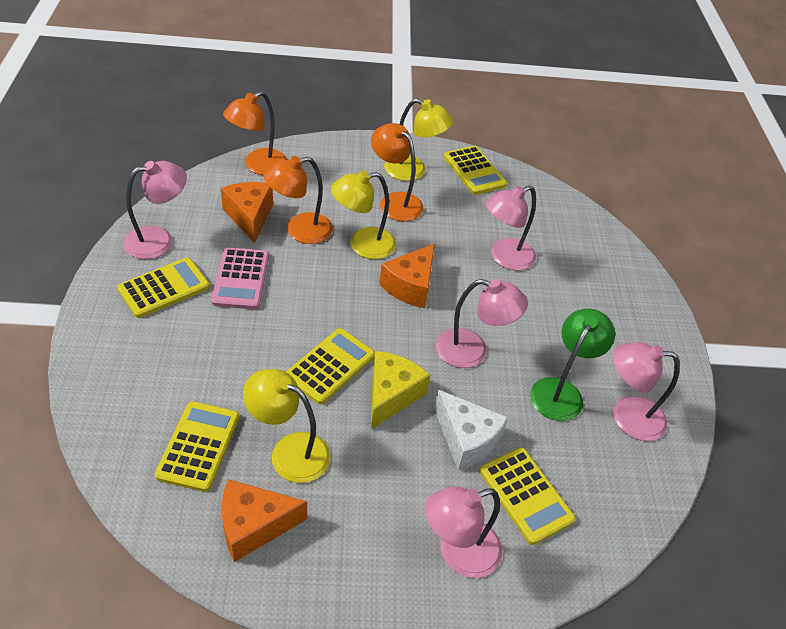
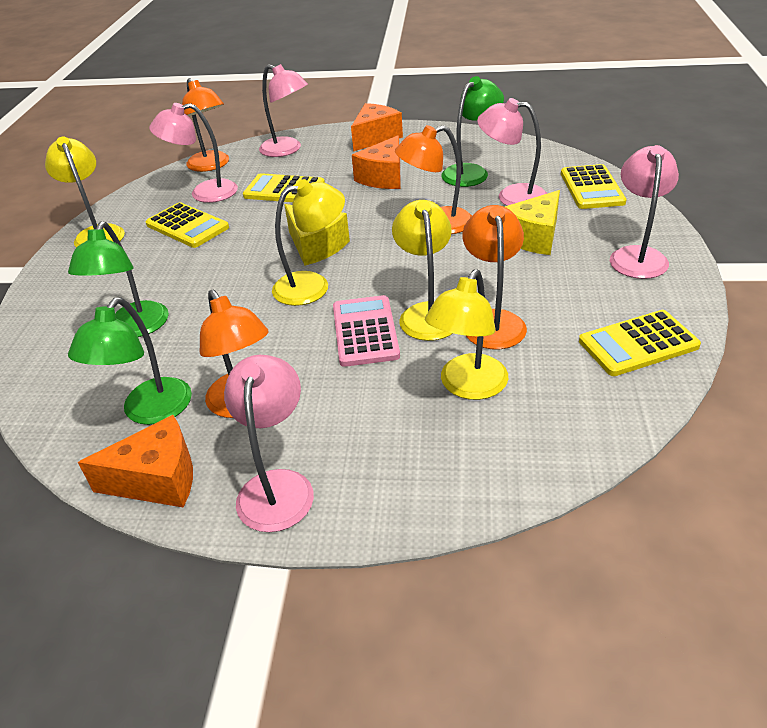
green lamp: 1 -> 3
orange lamp: 3 -> 4
white cheese: 1 -> 0
yellow calculator: 5 -> 4
yellow cheese: 1 -> 2
yellow lamp: 3 -> 4

